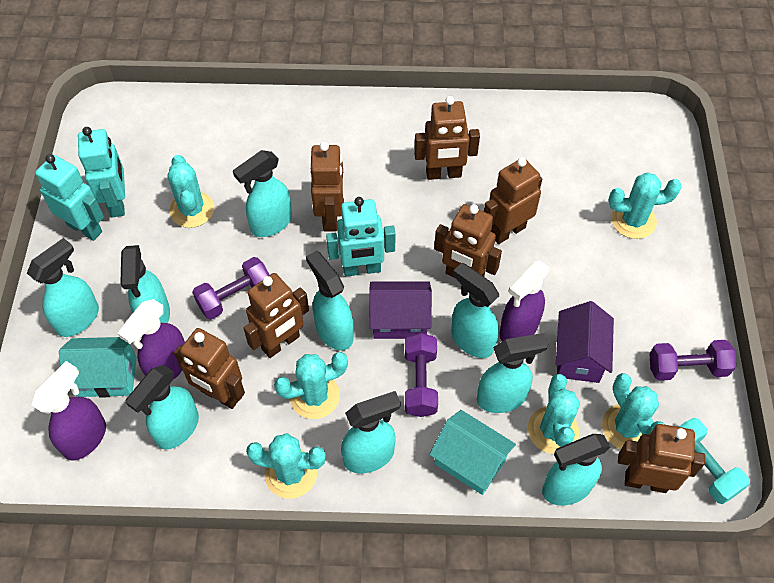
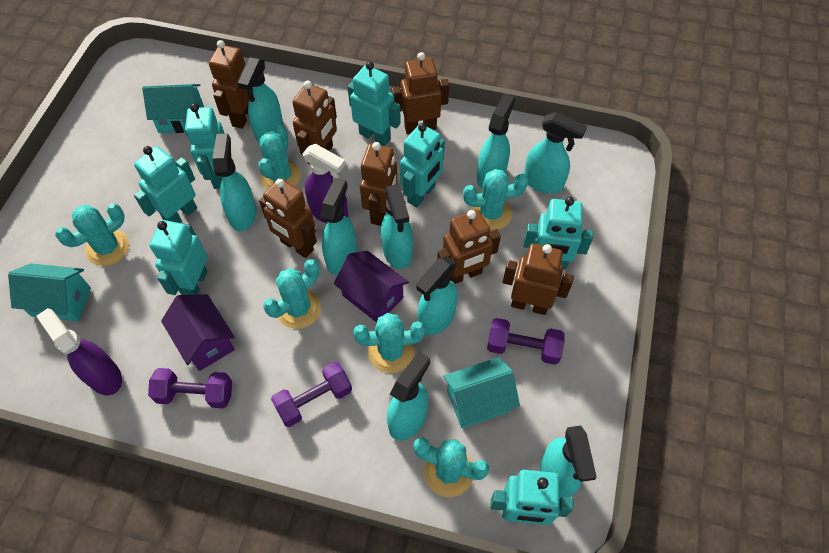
purple spray bottle: 3 -> 2
turquoise dumbbell: 1 -> 0
turquoise house: 2 -> 3
turquoise robot: 3 -> 7

